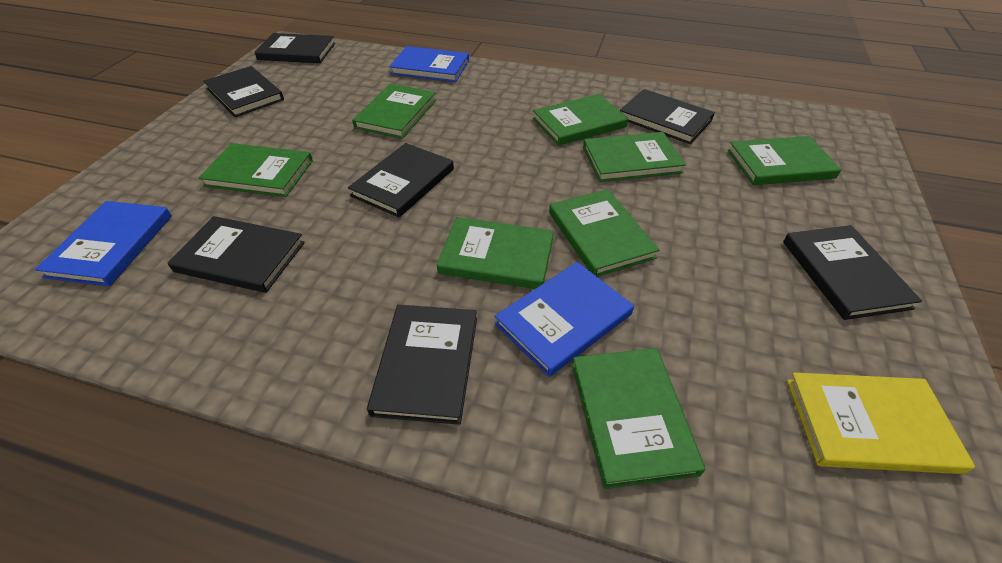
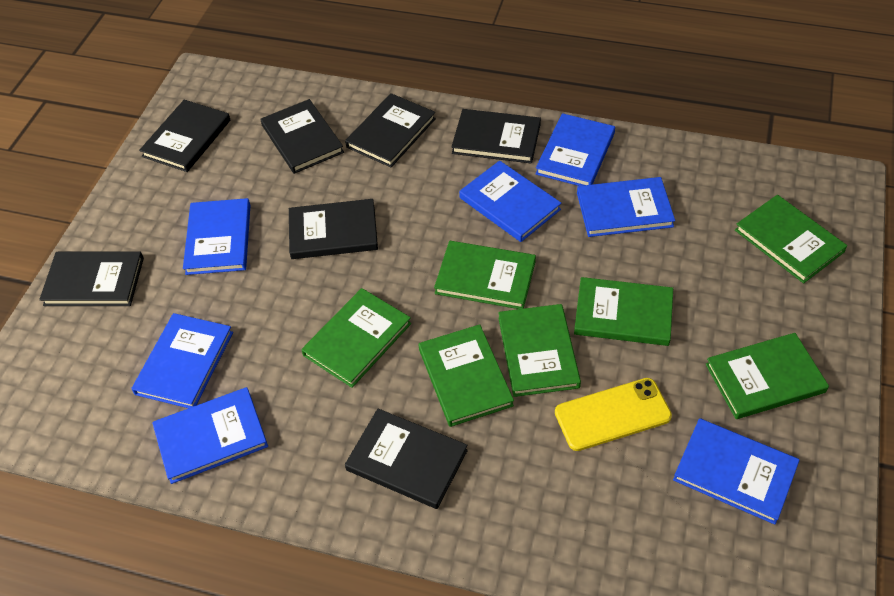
blue book: 3 -> 7
green book: 8 -> 7
yellow book: 1 -> 0
yellow phone: 0 -> 1

